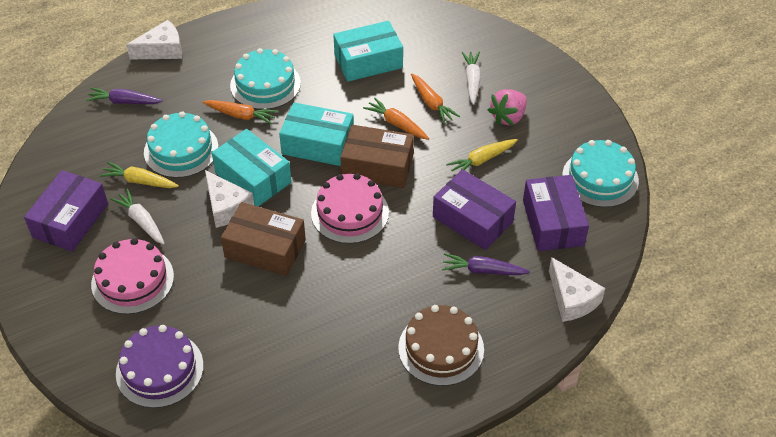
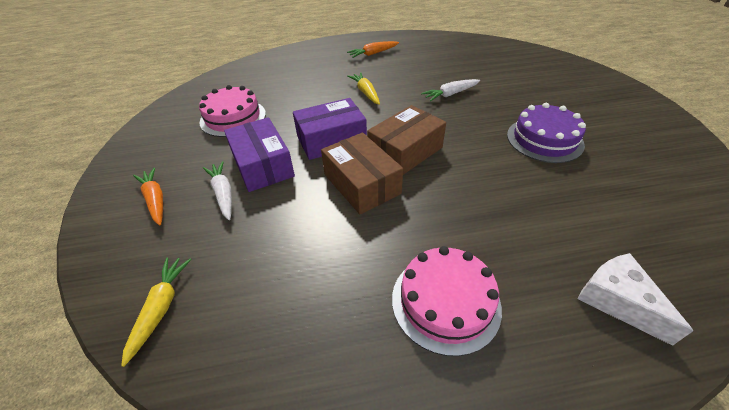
brown cake: 1 -> 0
orange carrot: 3 -> 2
pink strawberry: 1 -> 0
purple box: 3 -> 2
purple carrot: 2 -> 0
turquoise box: 3 -> 0
turquoise cake: 3 -> 0
white cheese: 3 -> 1

